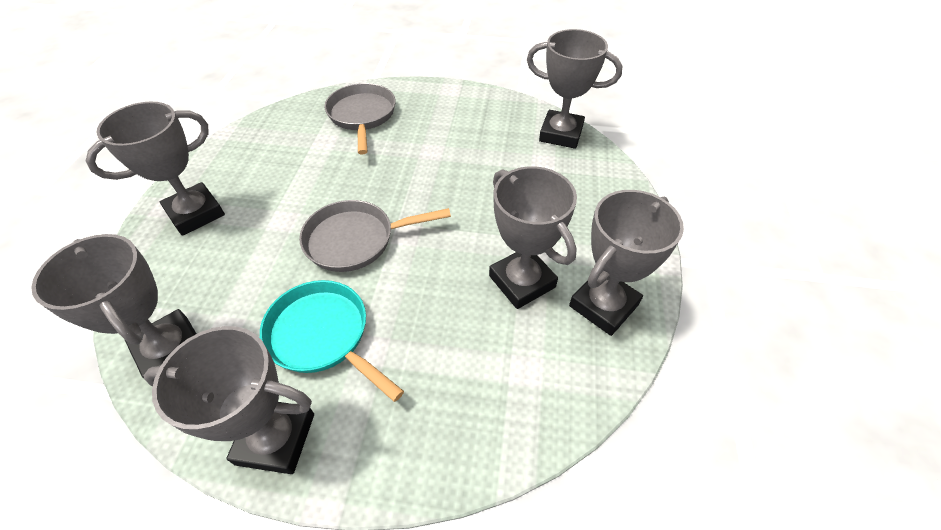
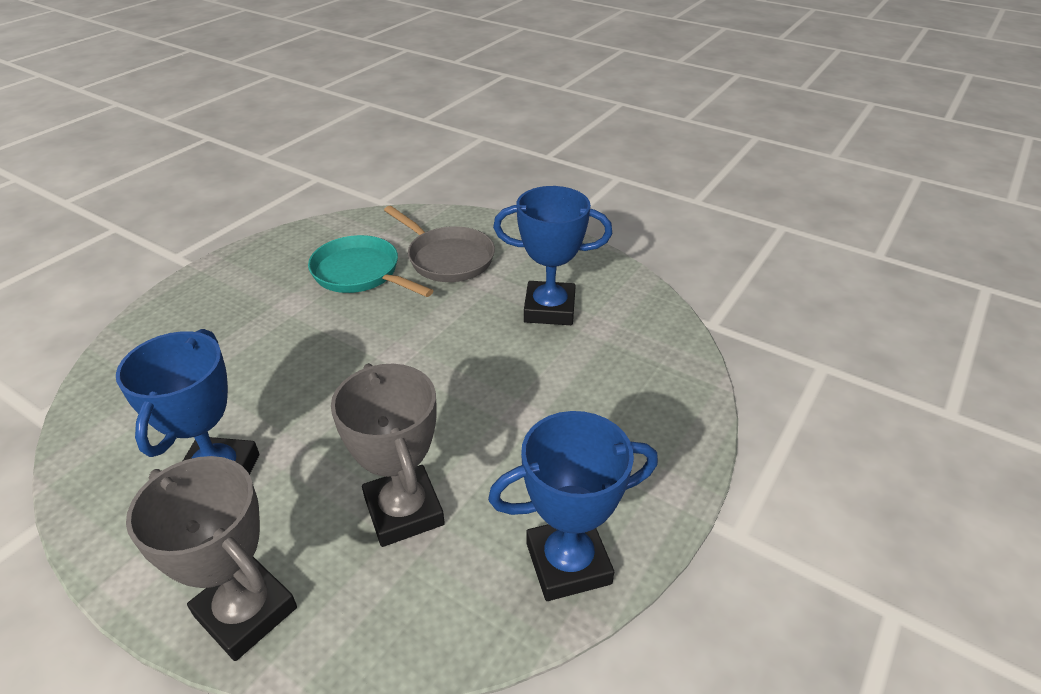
blue trophy: 0 -> 3
grey pan: 2 -> 1
grey trophy: 6 -> 2

